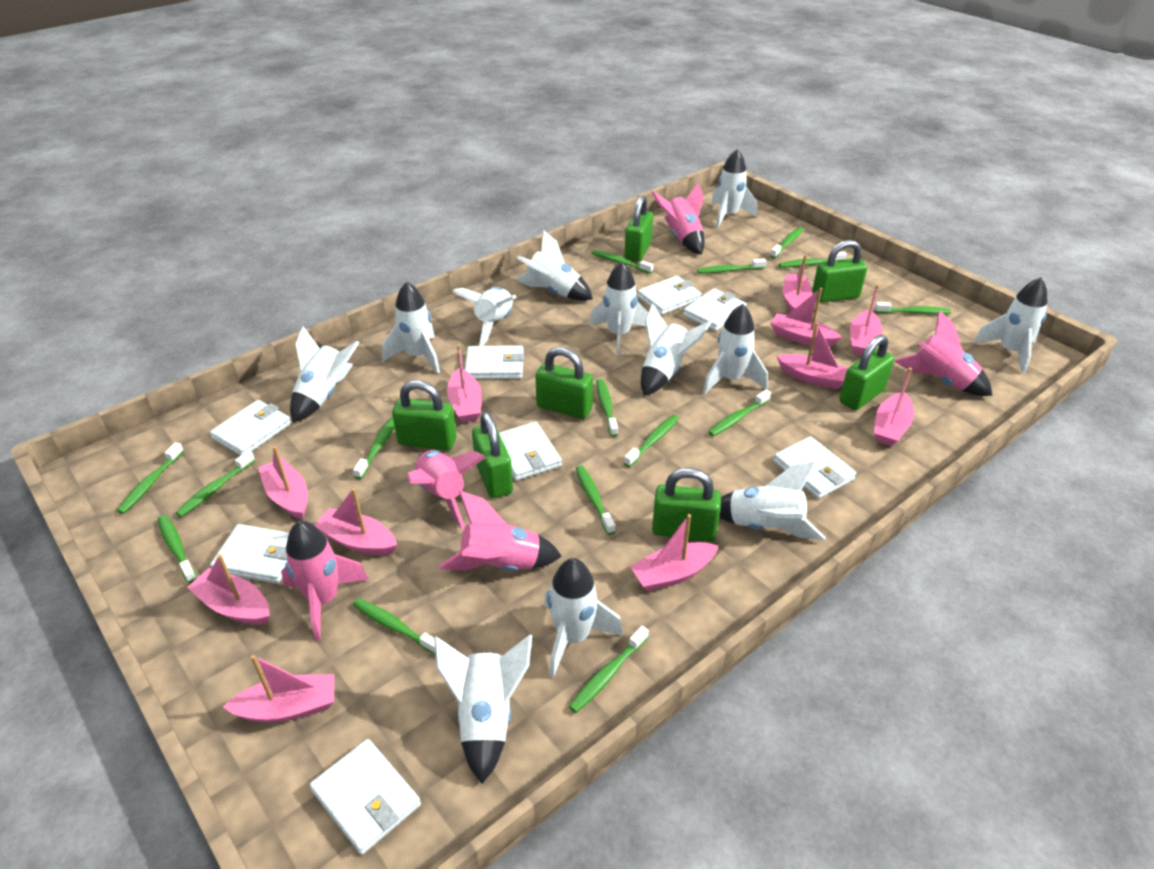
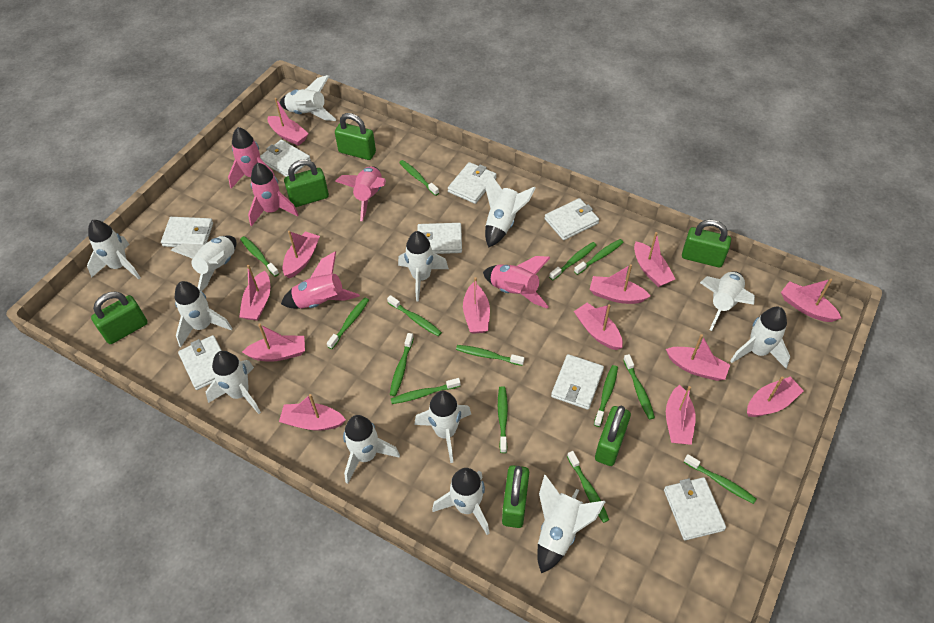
green padlock: 7 -> 6
green toothbrush: 15 -> 14
pink boat: 11 -> 13
white rocket: 12 -> 13

